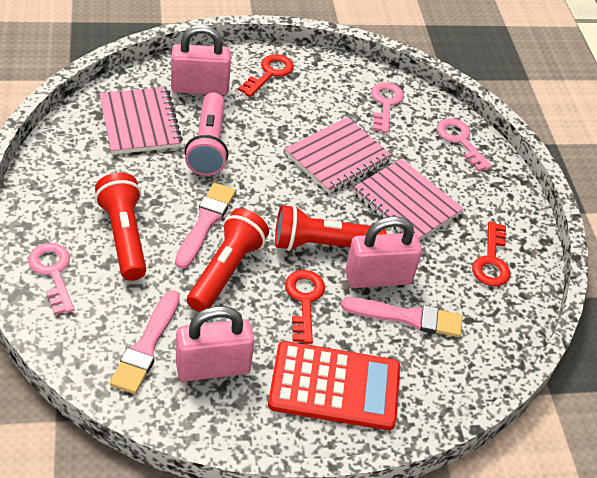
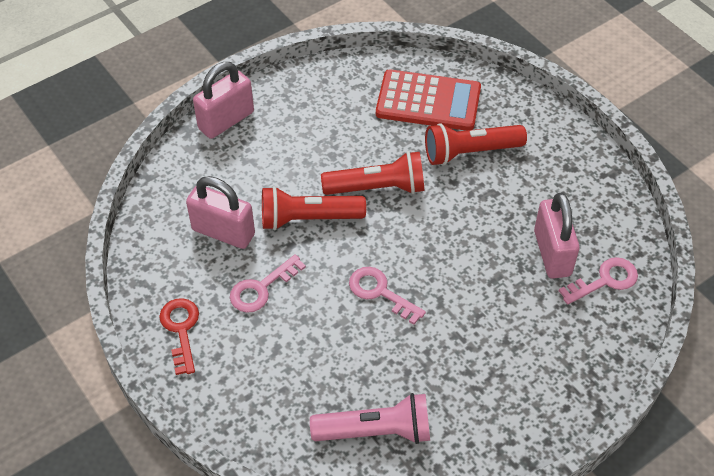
pink brush: 3 -> 0
pink notebook: 3 -> 0
red key: 3 -> 1

